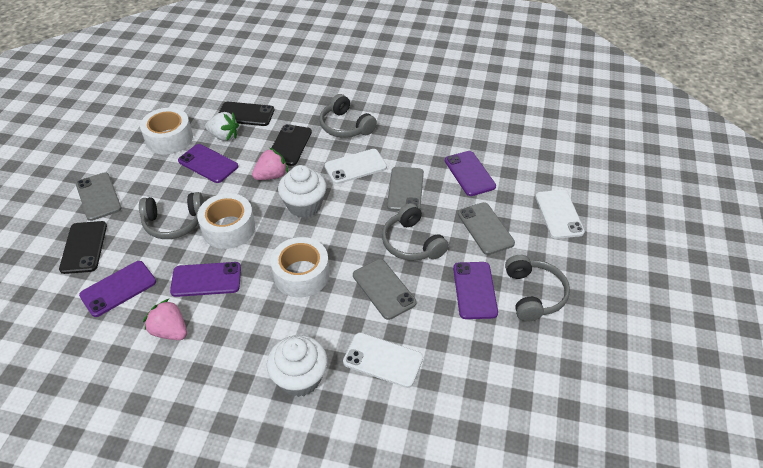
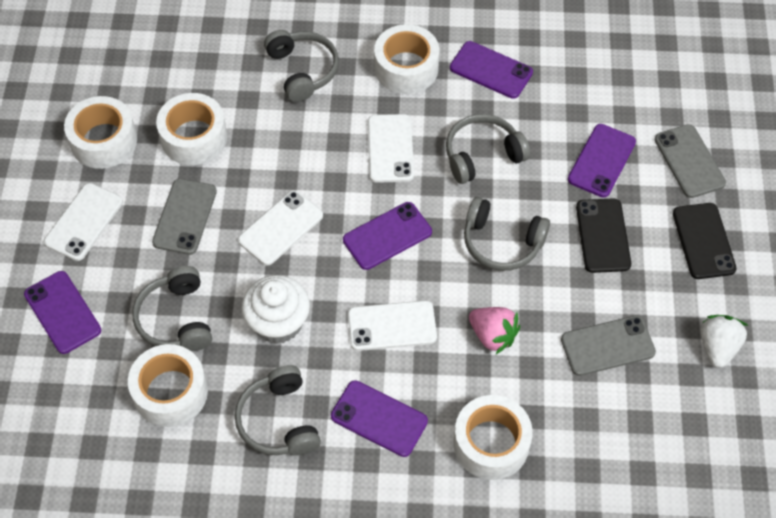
black phone: 3 -> 2
grey headphones: 4 -> 5
grey phone: 4 -> 3
pink strawberry: 2 -> 1
white cupcake: 2 -> 1
white phone: 3 -> 4
white tape: 3 -> 5

